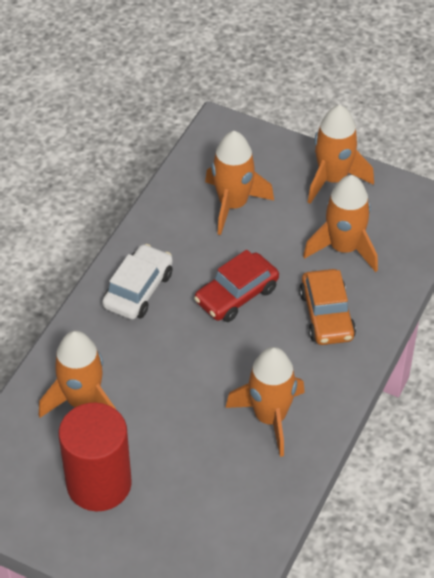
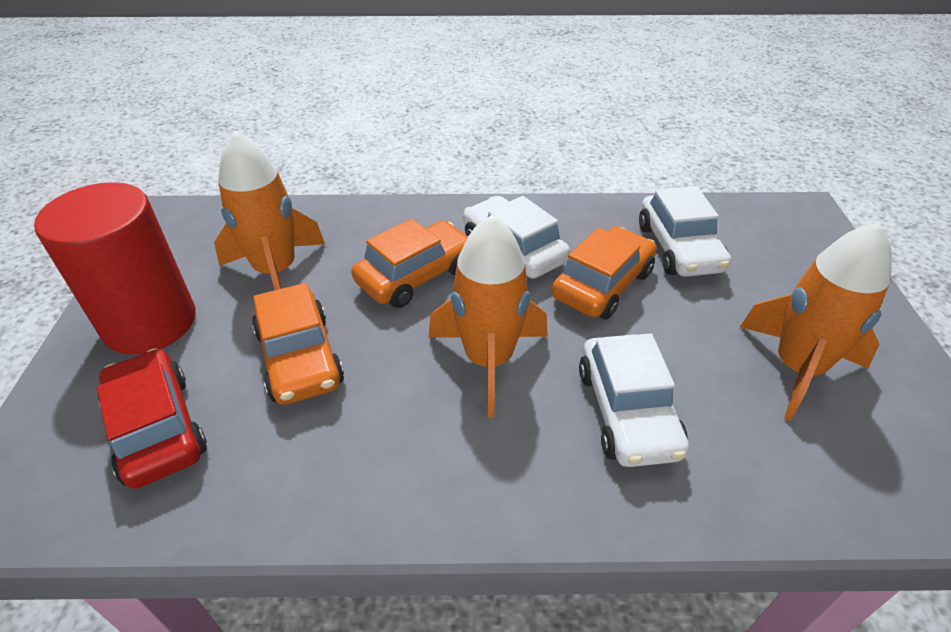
orange car: 1 -> 3
orange rocket: 5 -> 3
white car: 1 -> 3

